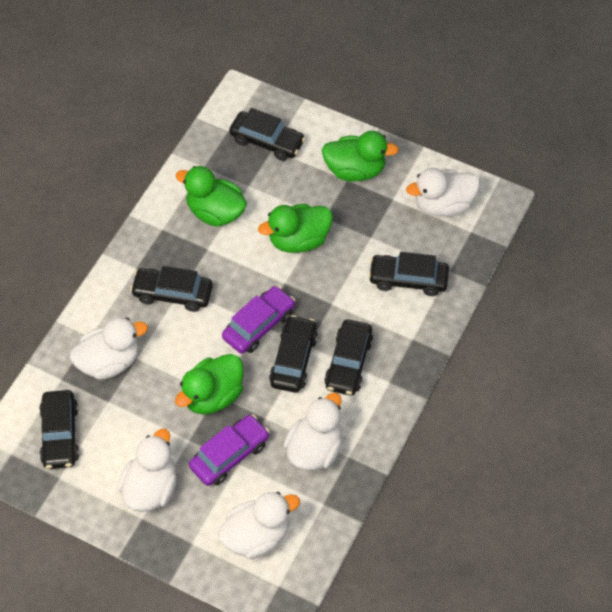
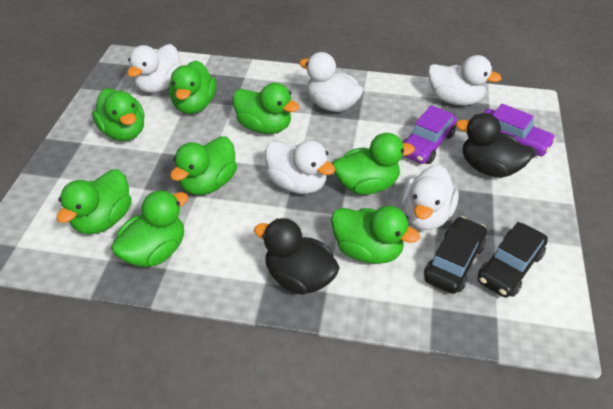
black car: 6 -> 2
black duck: 0 -> 2
green duck: 4 -> 8

